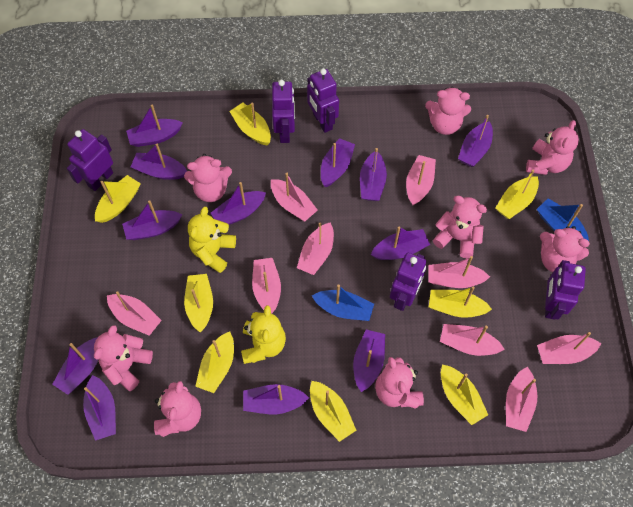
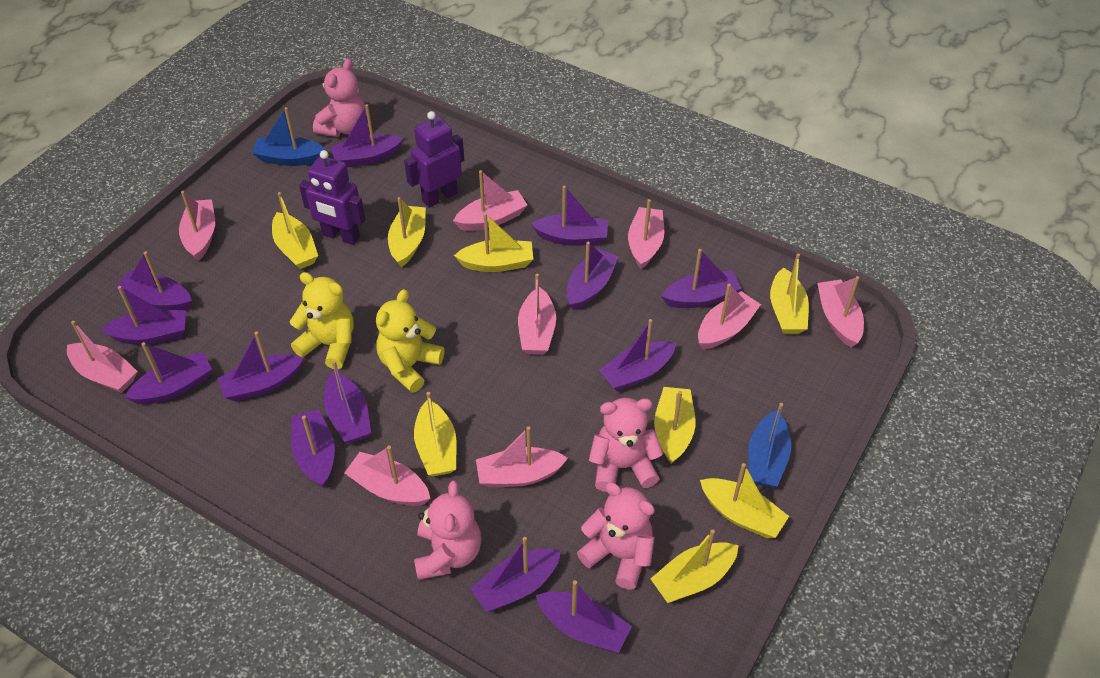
pink teddy bear: 8 -> 4
purple boat: 12 -> 13
purple robot: 5 -> 2

